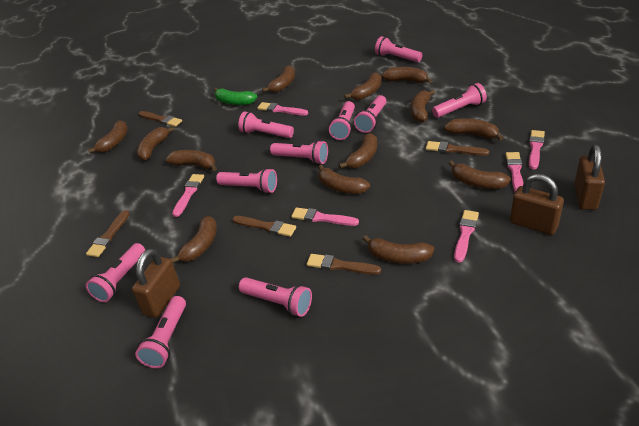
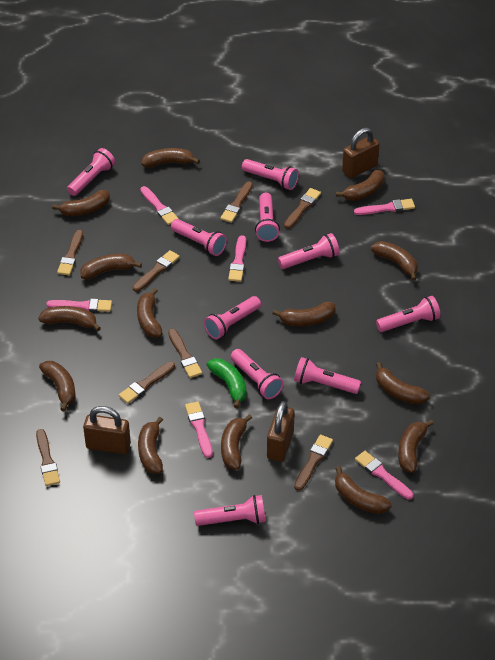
brown banana: 13 -> 14
brown brush: 5 -> 8

